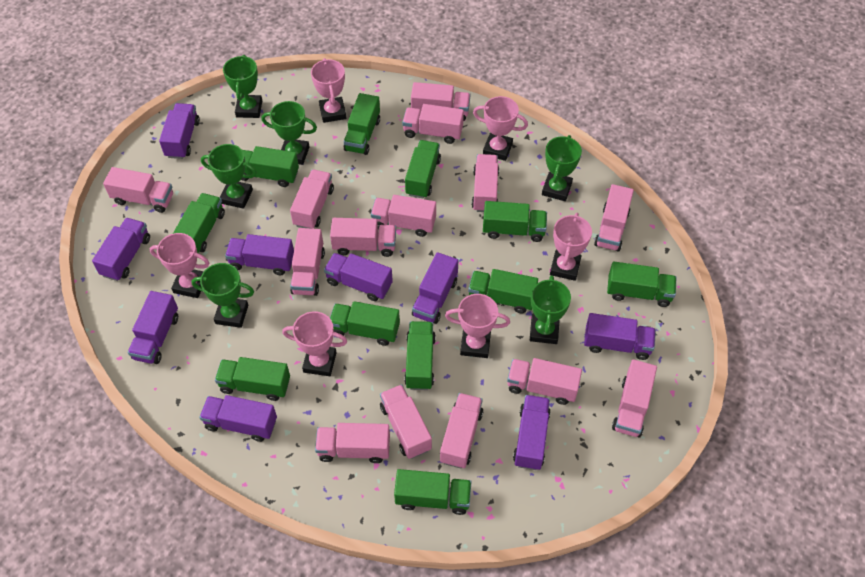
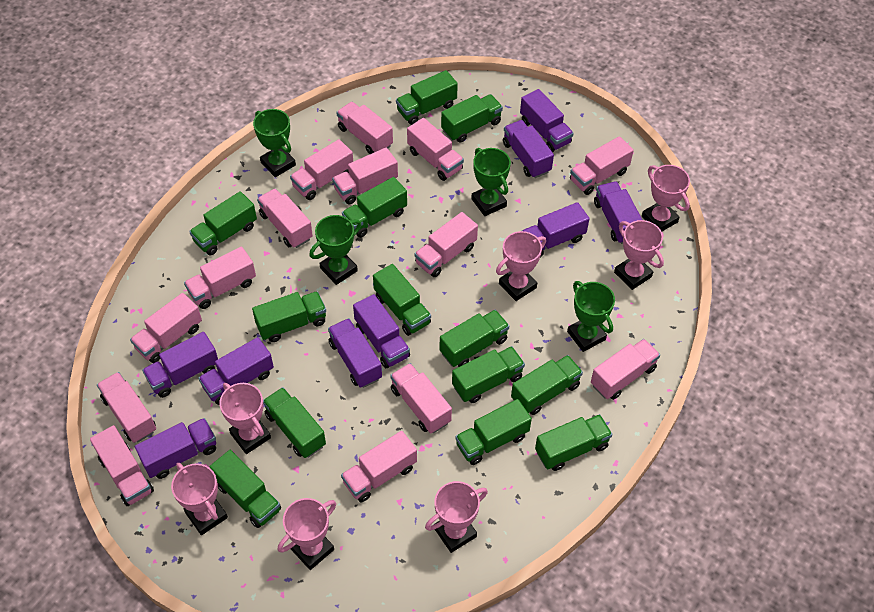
green trophy: 6 -> 4
green truck: 11 -> 13
pink trophy: 6 -> 7

